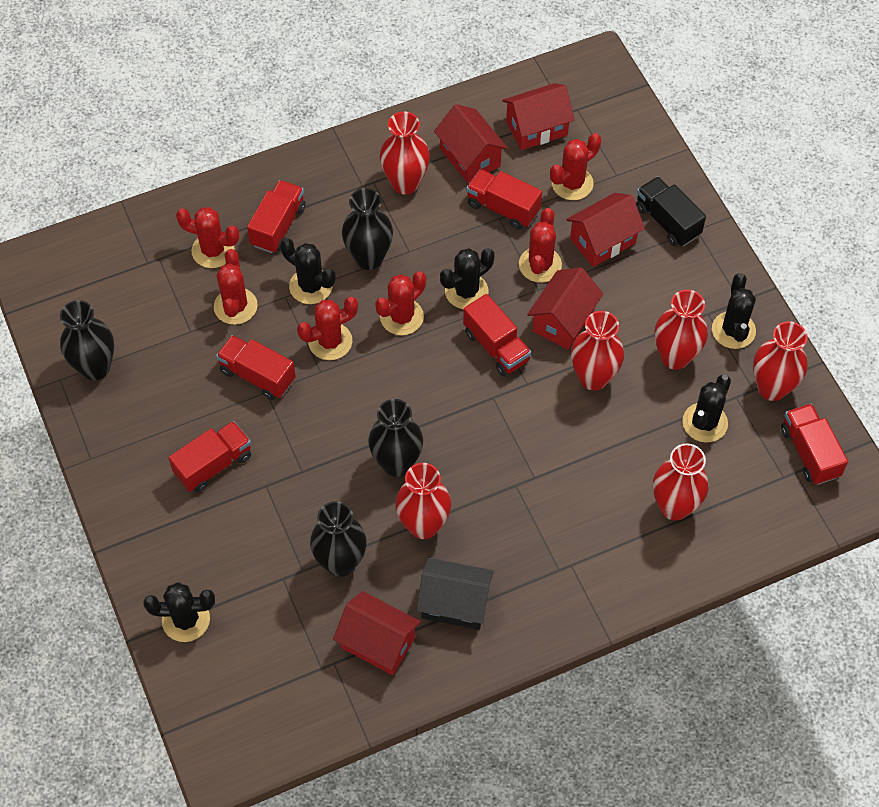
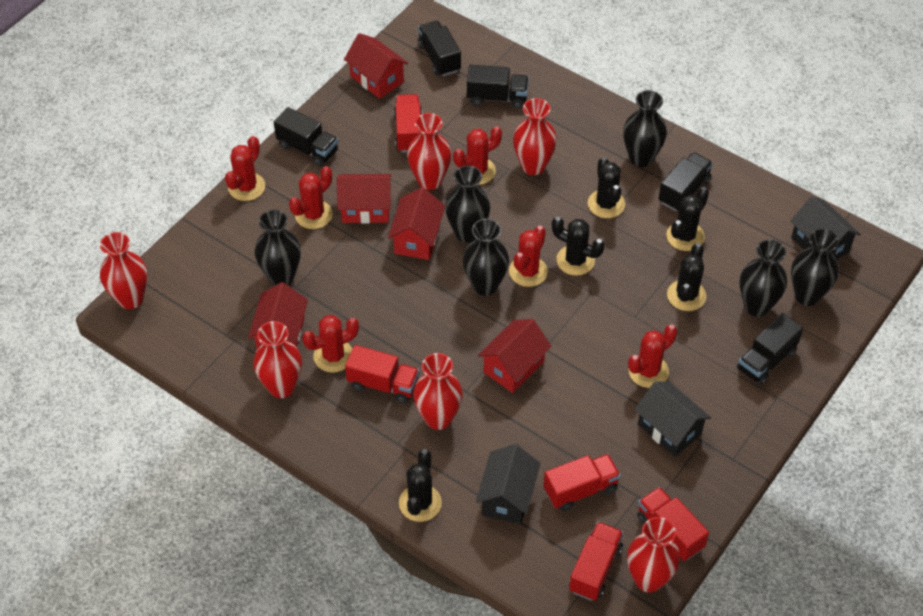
black house: 1 -> 3
black truck: 1 -> 5
black vase: 4 -> 6
red truck: 6 -> 5

